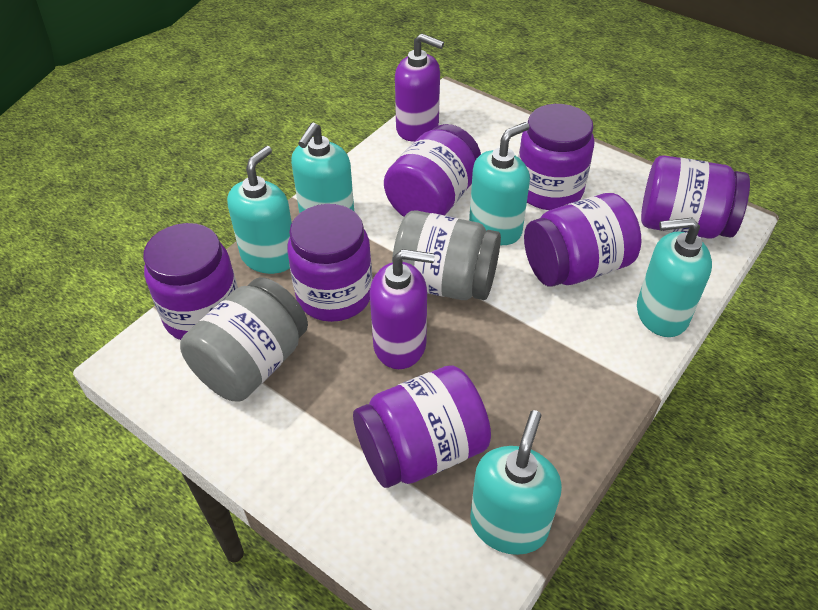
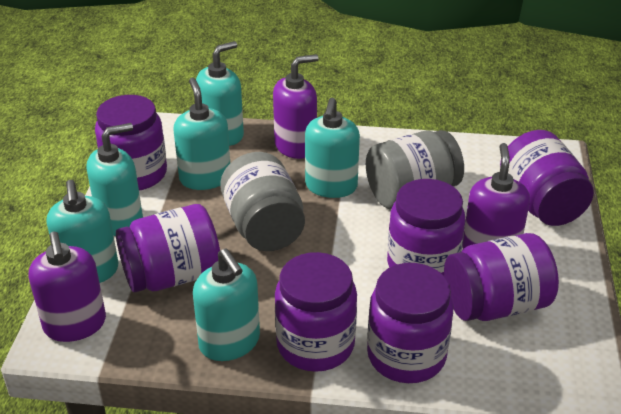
purple soap dispenser: 2 -> 3
turquoise soap dispenser: 5 -> 6

